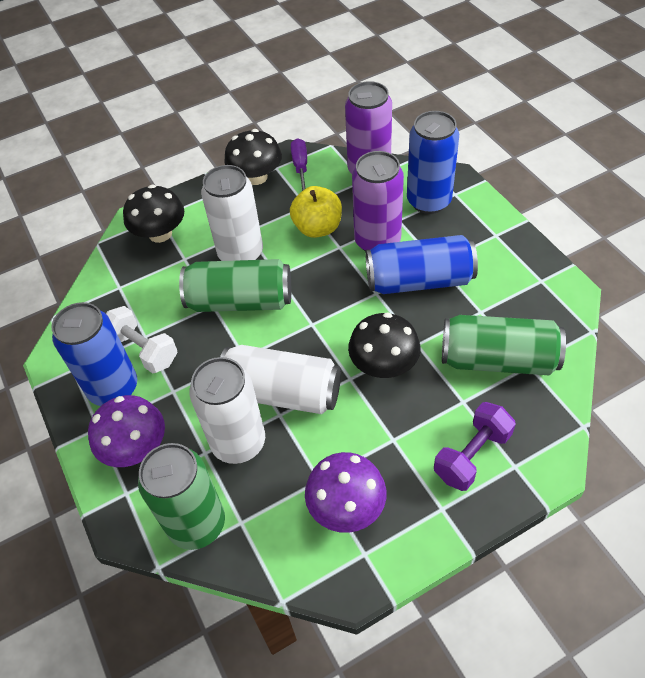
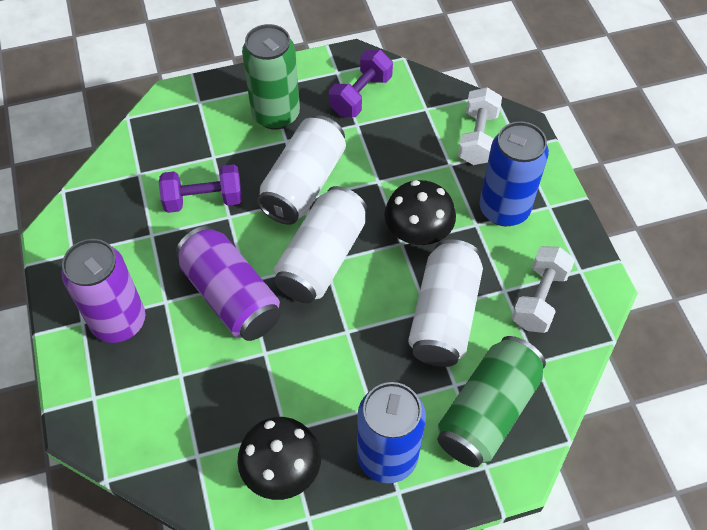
black mushroom: 3 -> 2
blue can: 3 -> 2
green can: 3 -> 2
purple dumbbell: 1 -> 2
purple mushroom: 2 -> 0
purple screwdriver: 1 -> 0
white dumbbell: 1 -> 2
yellow apple: 1 -> 0

